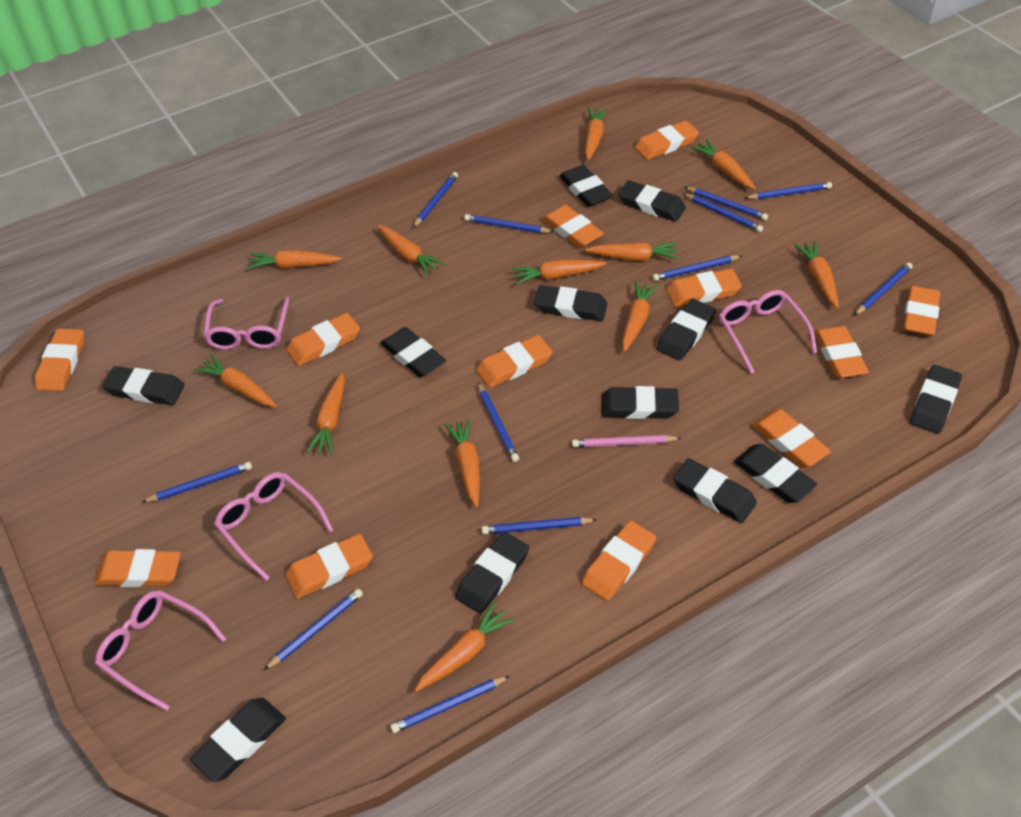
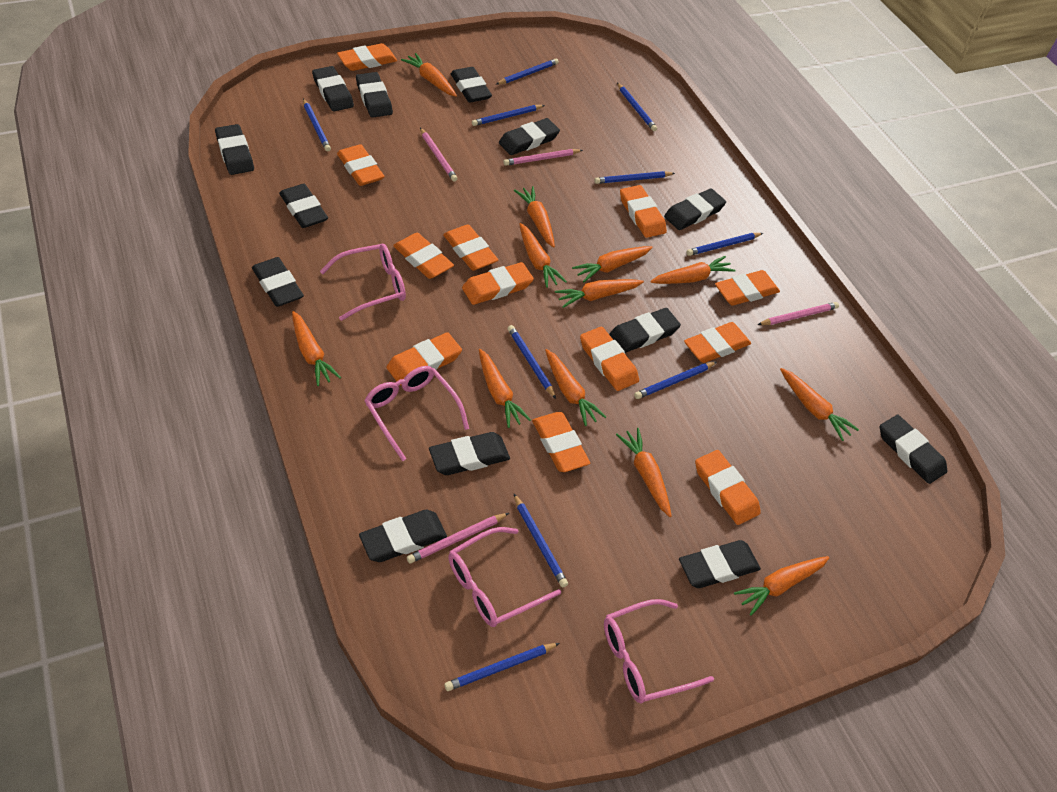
black eraser: 12 -> 13
blue pencil: 12 -> 10
pink pencil: 1 -> 4

